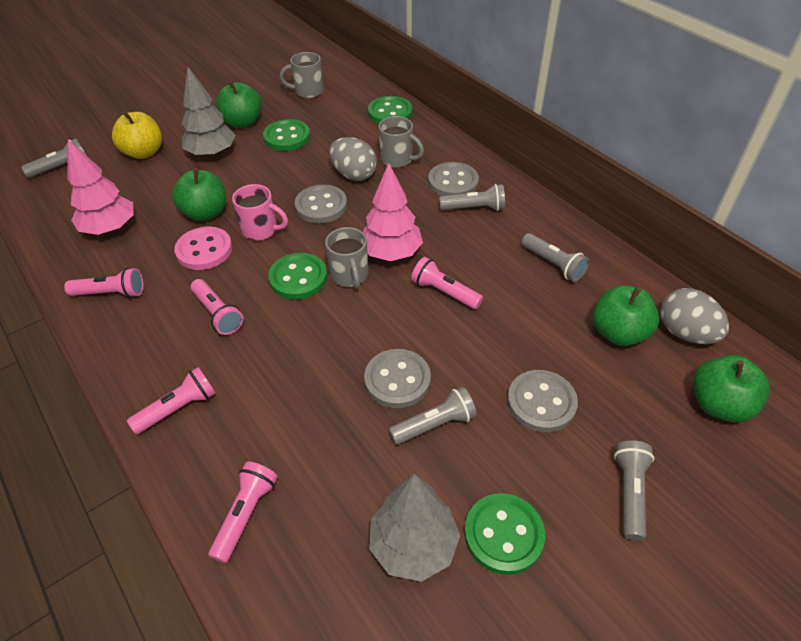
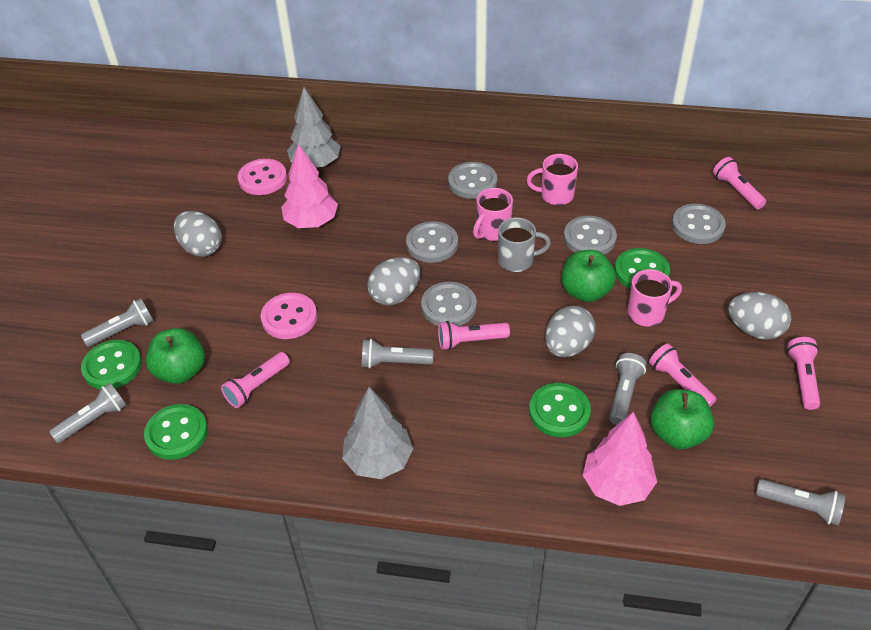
green apple: 4 -> 3
grey button: 4 -> 5
grey egg: 2 -> 4
grey mug: 3 -> 1
pink button: 1 -> 2
pink mug: 1 -> 3
yellow apple: 1 -> 0

